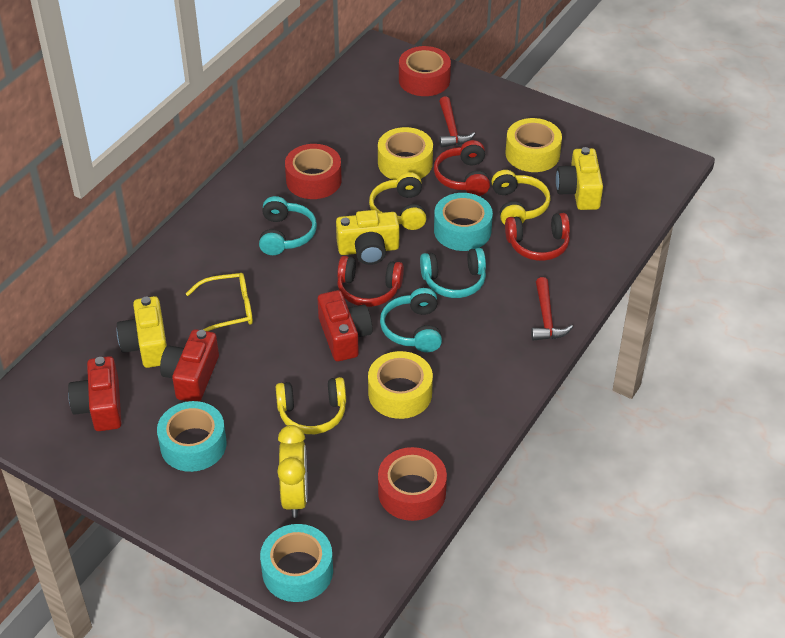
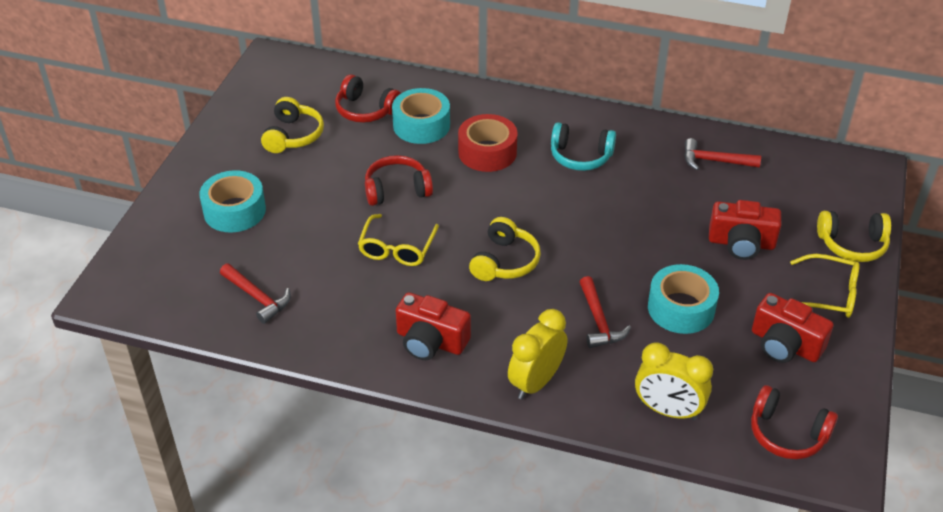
red hammer: 2 -> 3
red tape: 3 -> 1
turquoise headphones: 3 -> 1
yellow camera: 3 -> 0
yellow clock: 1 -> 2
yellow glasses: 1 -> 2
yellow tape: 3 -> 0

